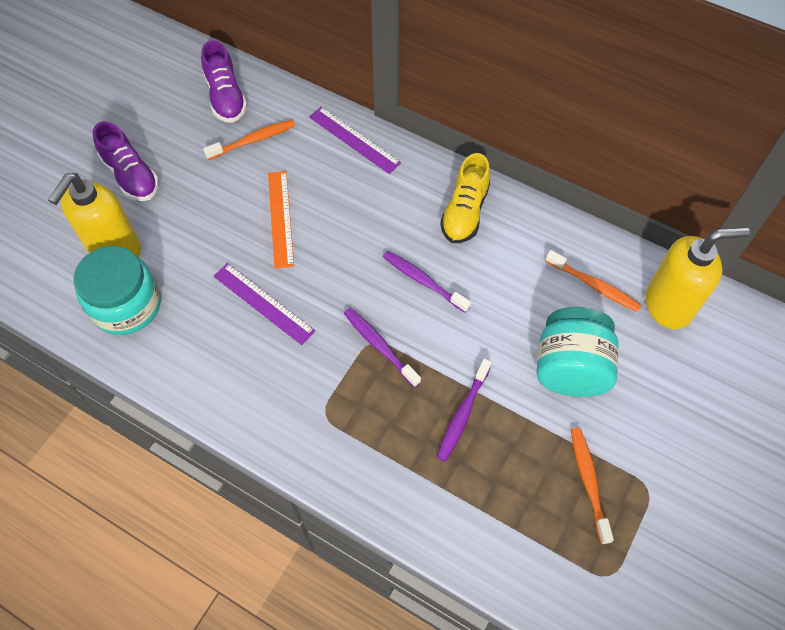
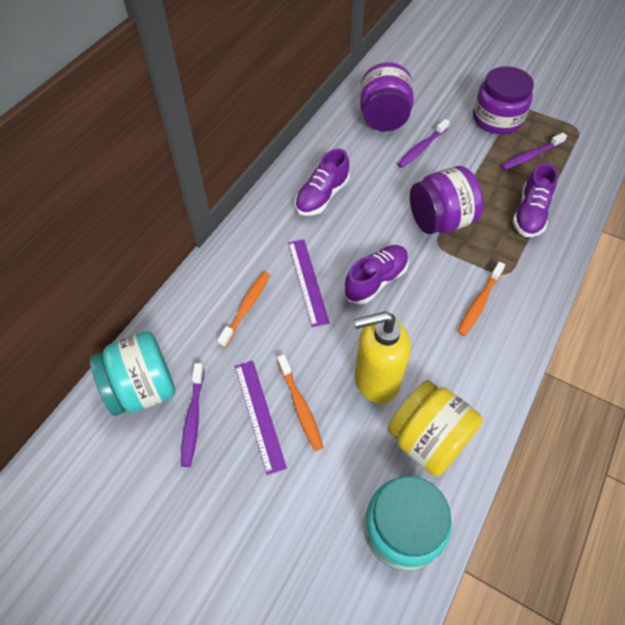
orange ruler: 1 -> 0
purple jar: 0 -> 3
purple shoe: 2 -> 3
yellow jar: 0 -> 1
yellow shoe: 1 -> 0
yellow soap dispenser: 2 -> 1

